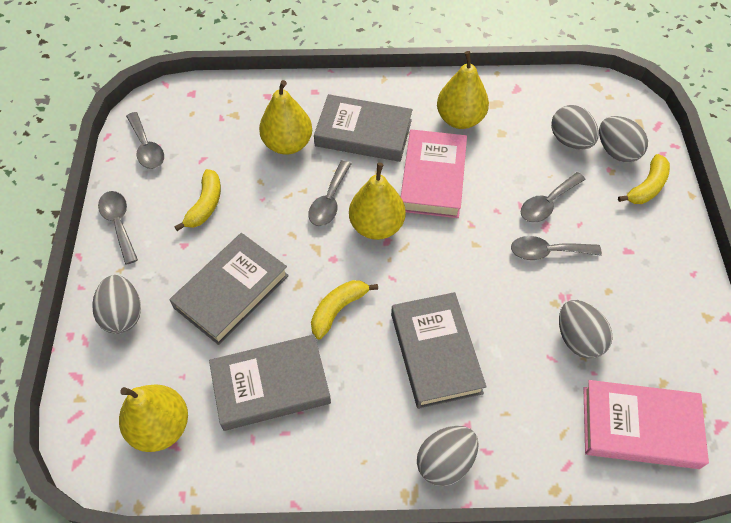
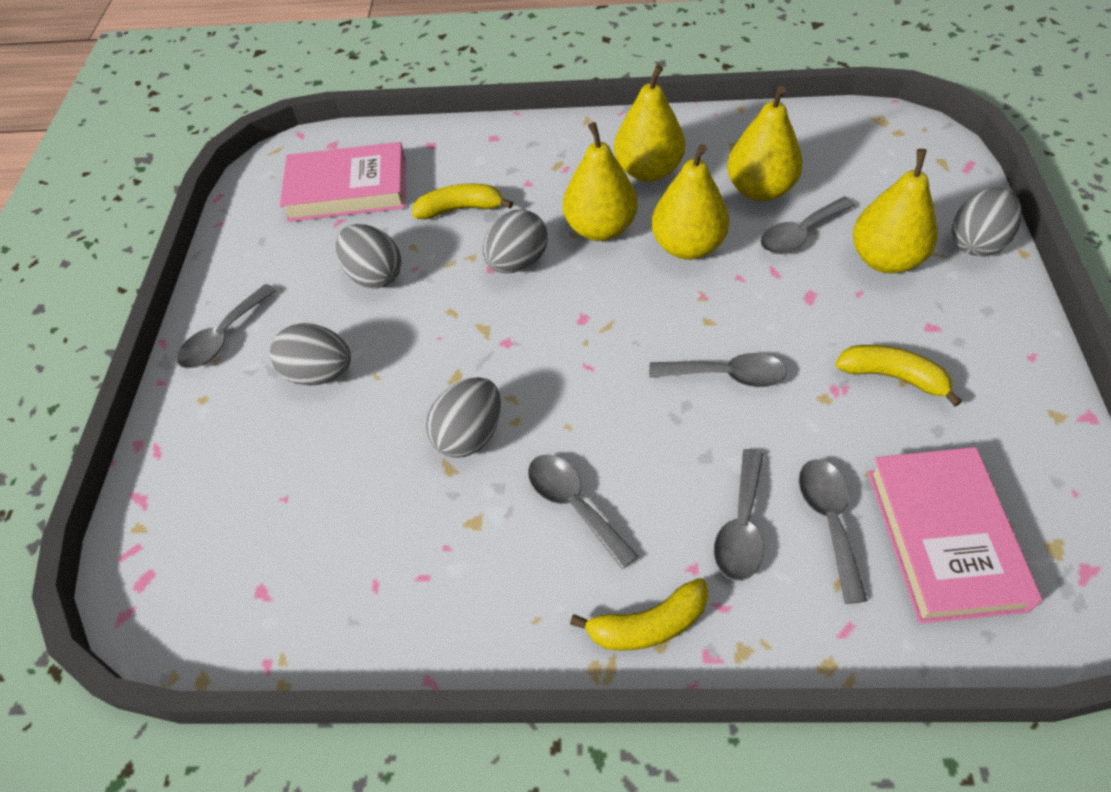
grey book: 4 -> 0
grey spoon: 5 -> 6
yellow pear: 4 -> 5

